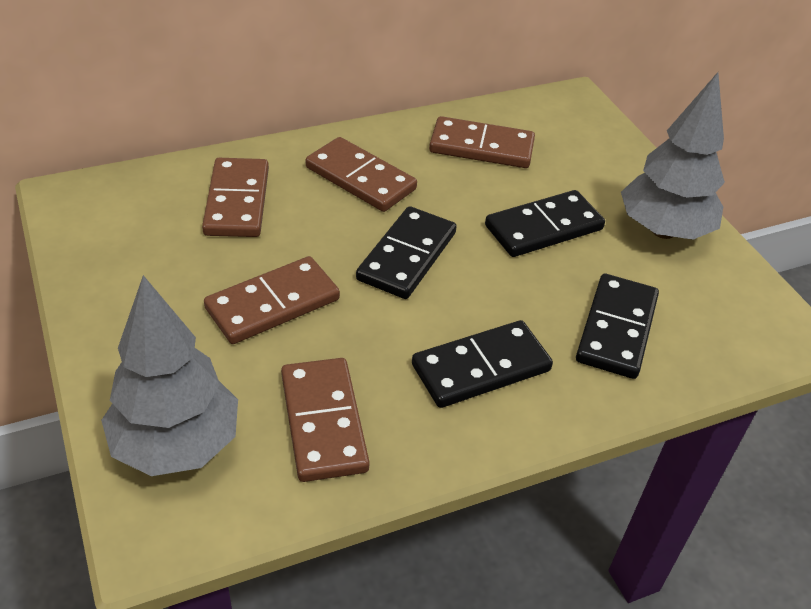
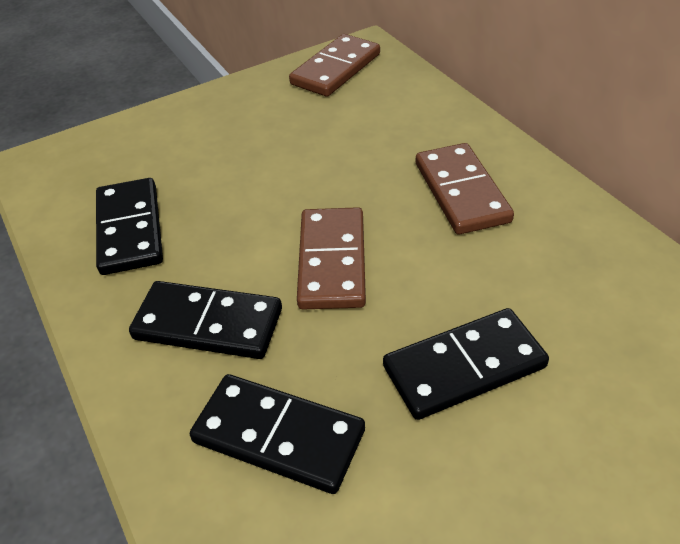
brown domino: 5 -> 3
grey tree: 2 -> 0

